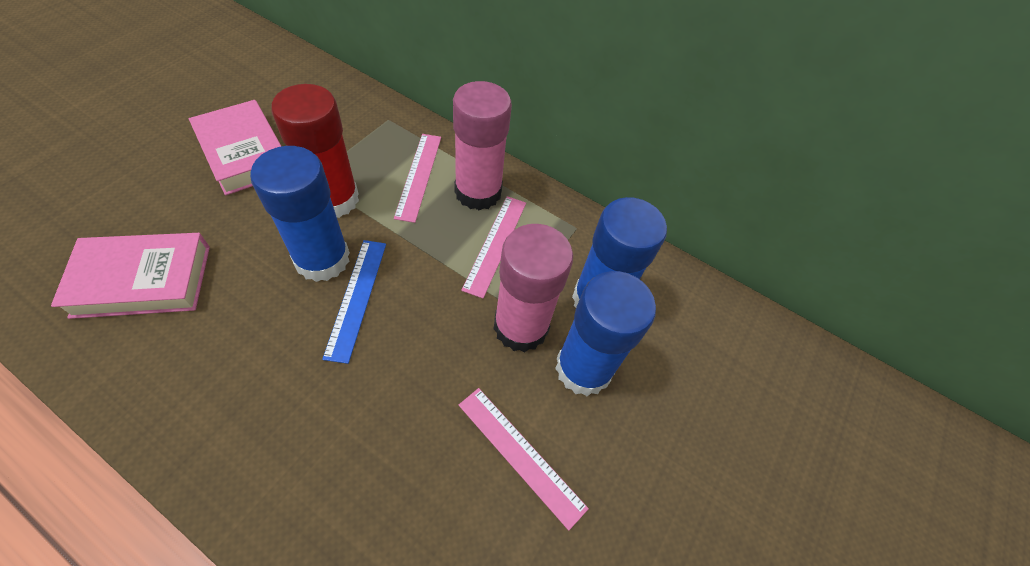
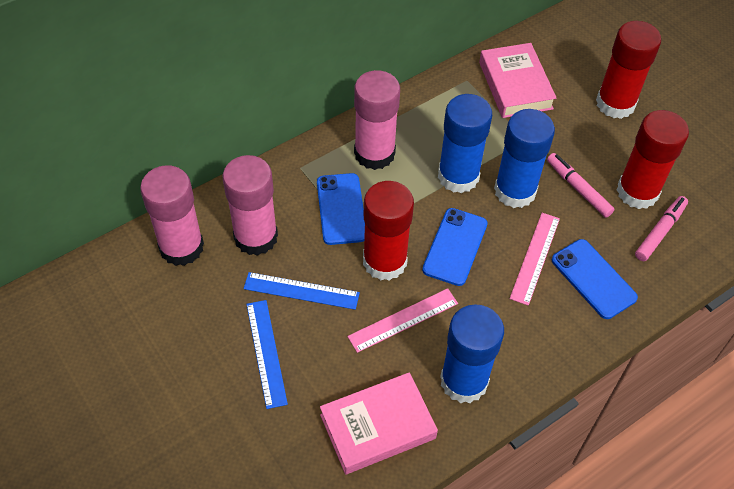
blue phone: 0 -> 3
blue ruler: 1 -> 2
pink glue stick: 2 -> 3
pink marker: 0 -> 2
pink ruler: 3 -> 2
red glue stick: 1 -> 3

